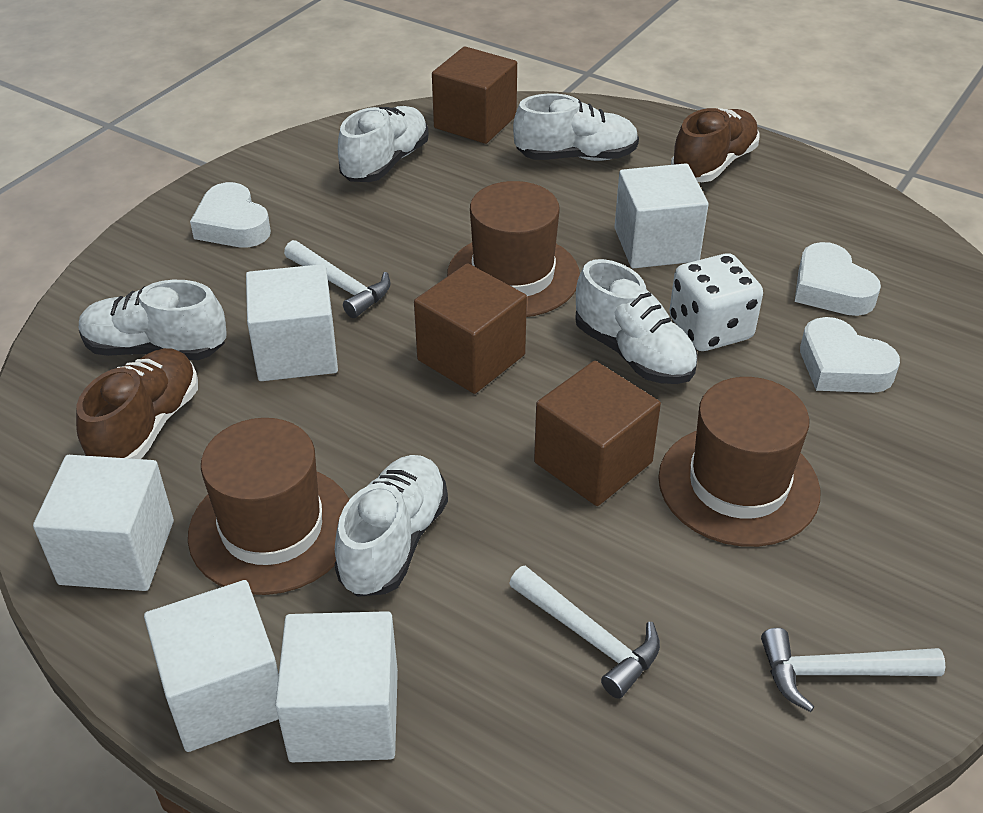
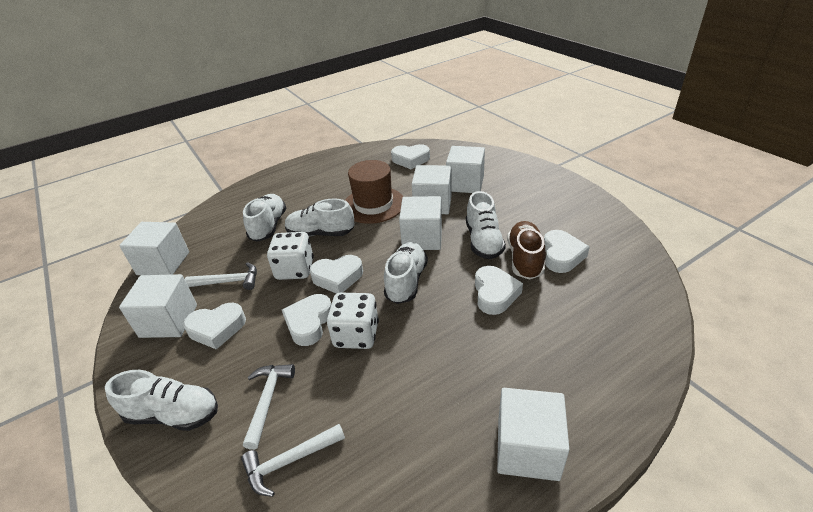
brown cube: 3 -> 0
brown hat: 3 -> 1
brown shoe: 2 -> 1
white cube: 5 -> 6
white dice: 1 -> 2
white heart: 3 -> 6

